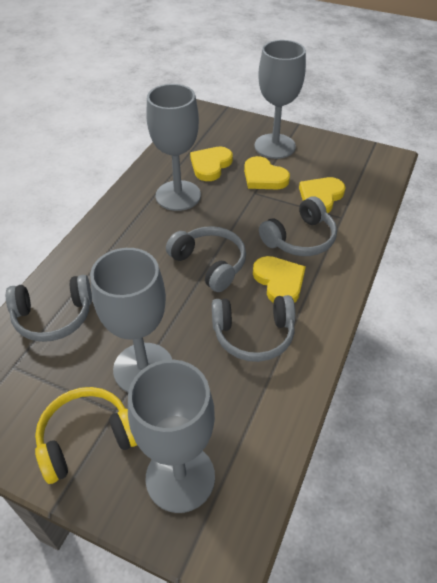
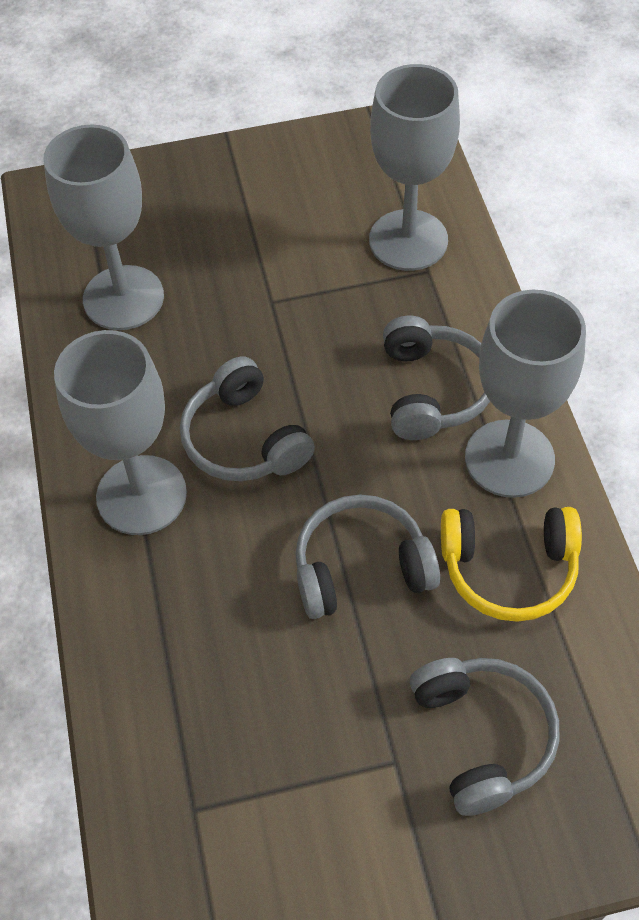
yellow heart: 4 -> 0

